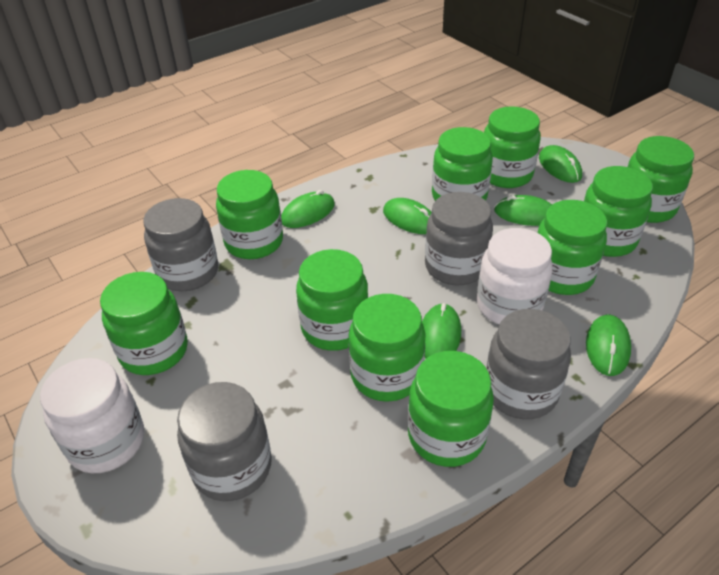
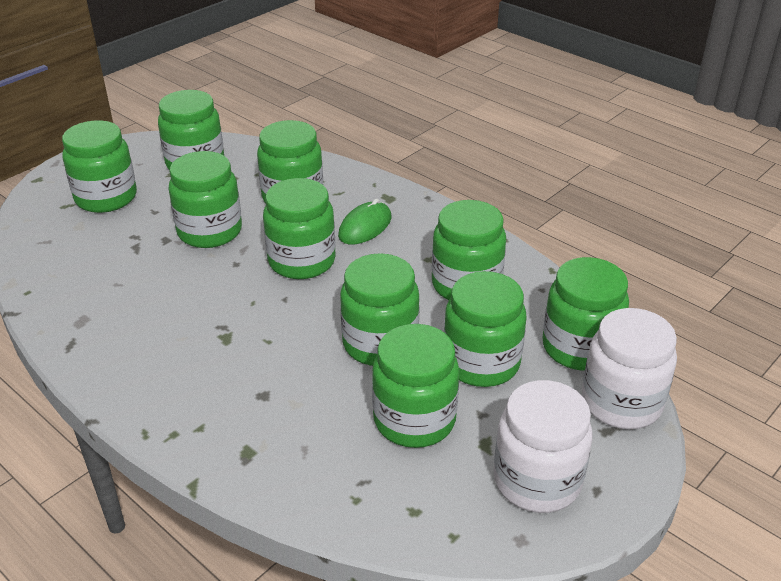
green mouse: 6 -> 1
grey jar: 4 -> 0

